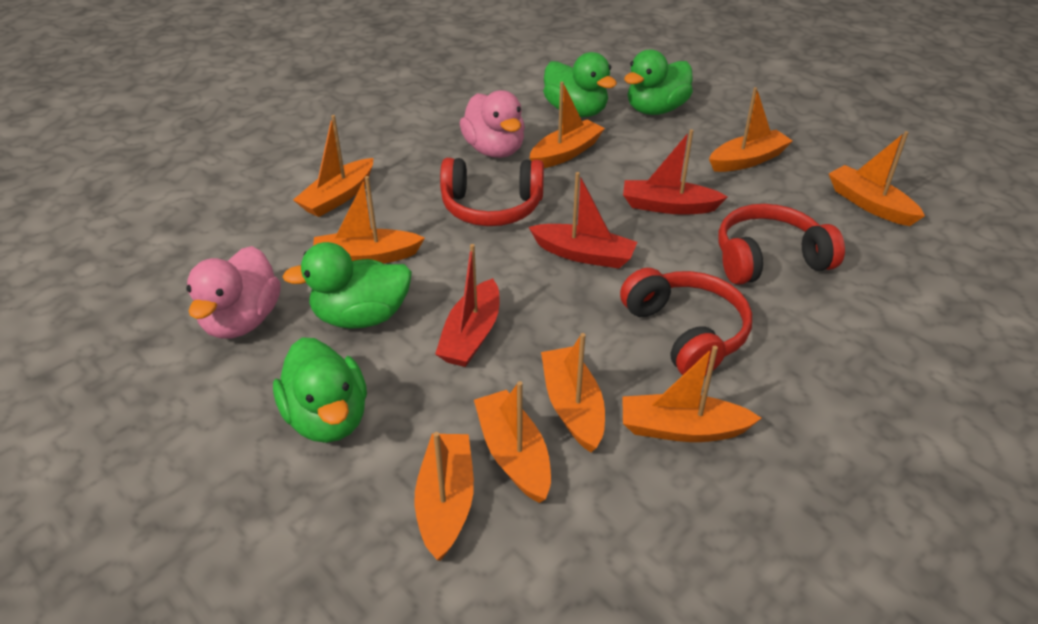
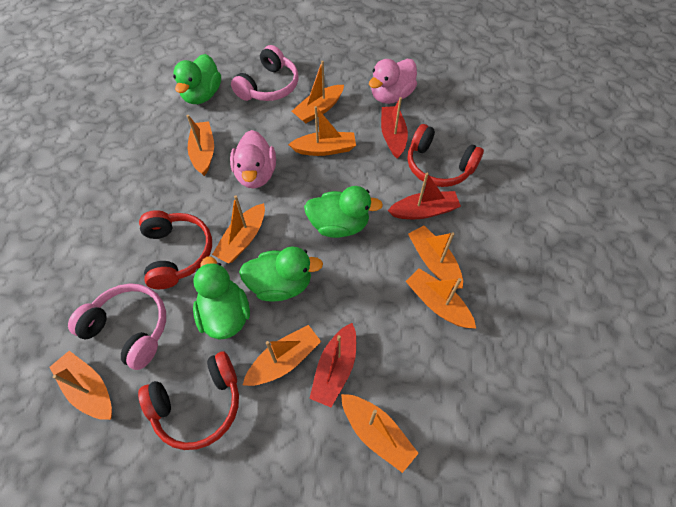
pink headphones: 0 -> 2

